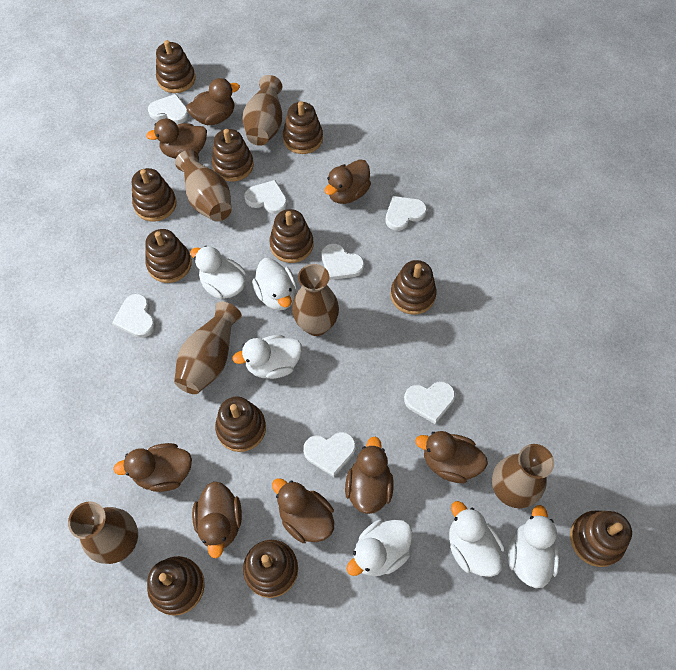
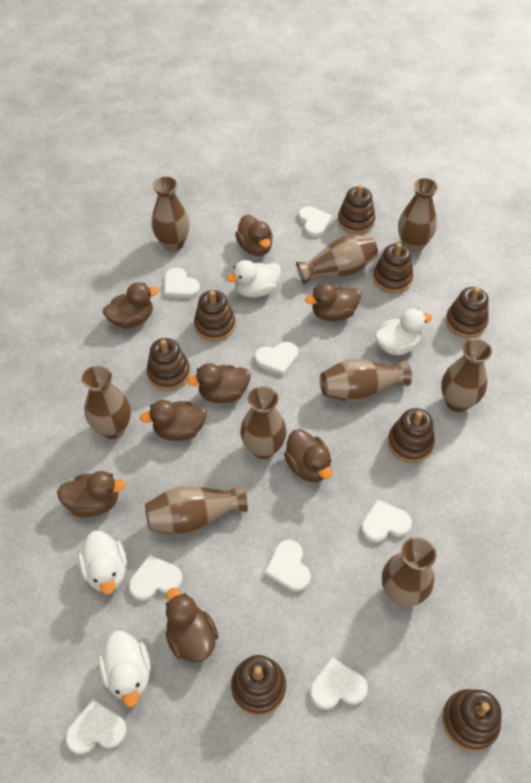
brown stacking toy: 11 -> 8
brown vase: 6 -> 9
white duck: 6 -> 4
white heart: 7 -> 8

